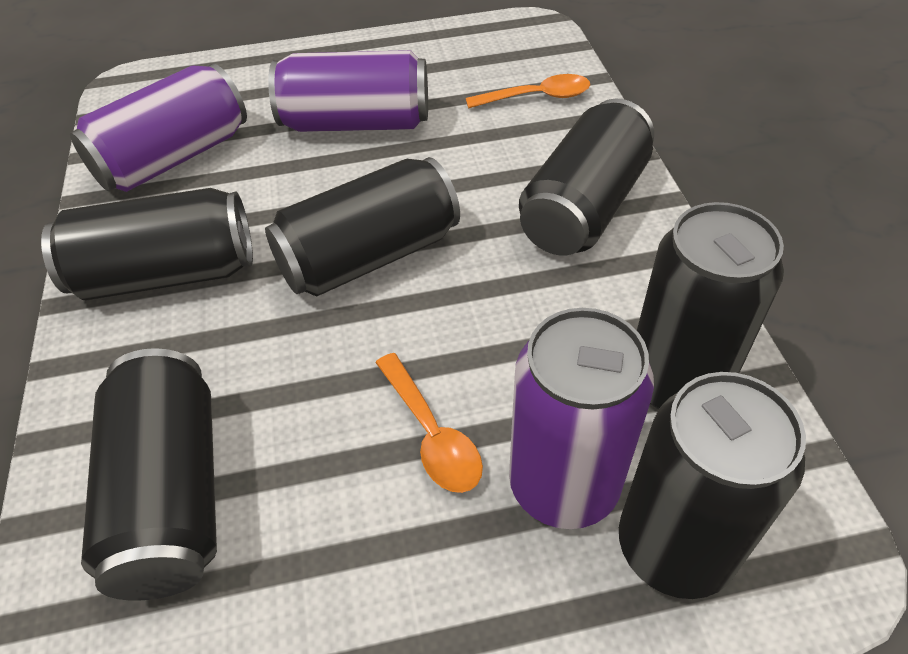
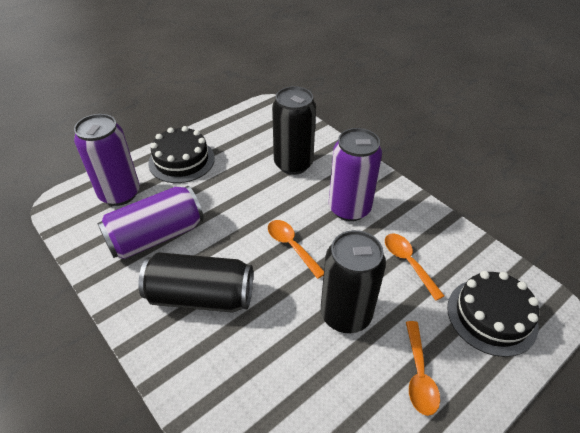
black cake: 0 -> 2
black can: 6 -> 3
orange spoon: 2 -> 3

